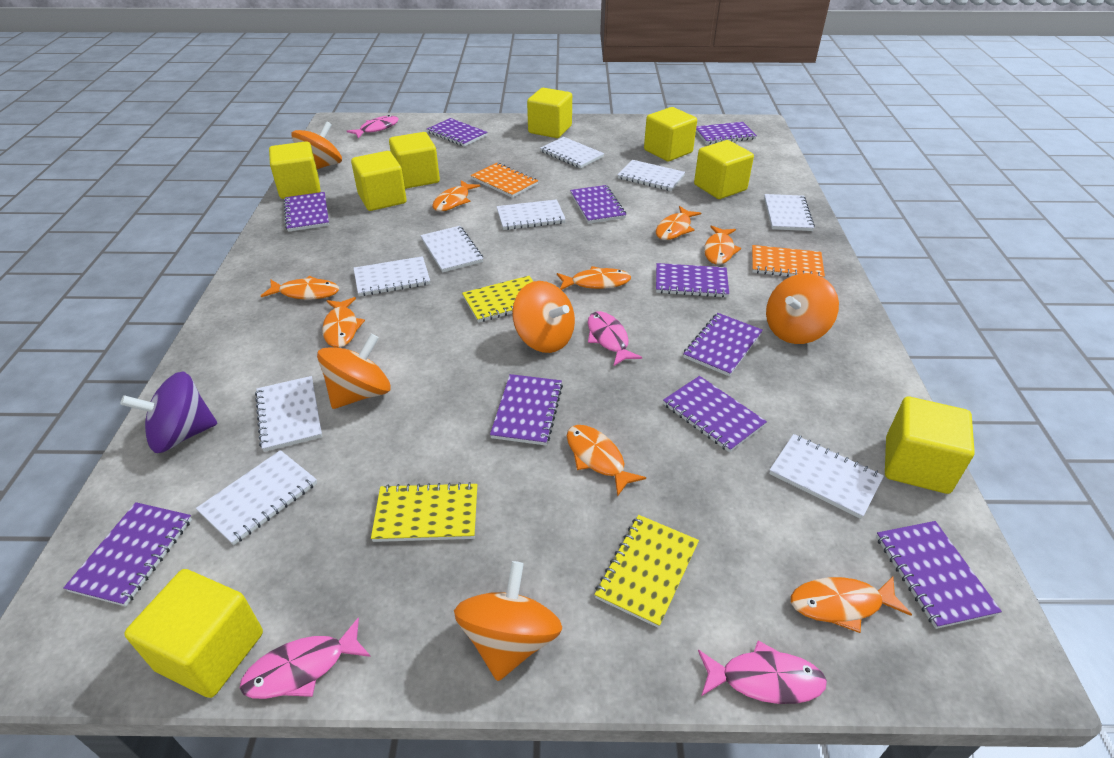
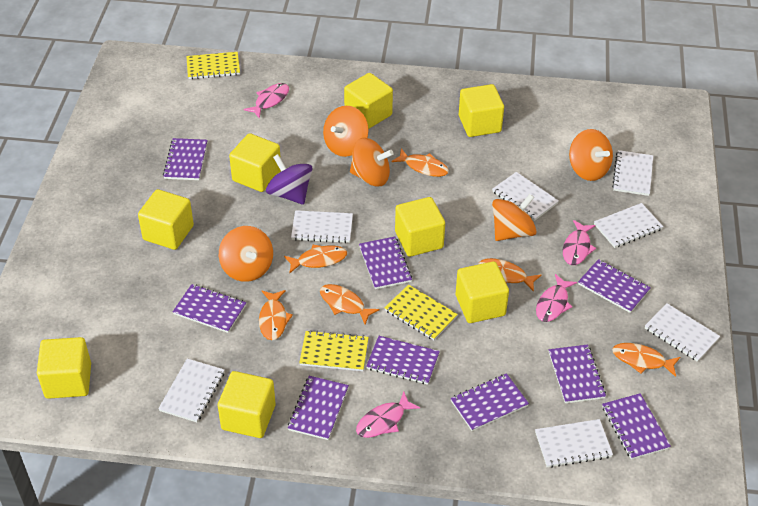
orange fish: 8 -> 6
orange notebook: 2 -> 0
purple notebook: 10 -> 9
white notebook: 9 -> 7

